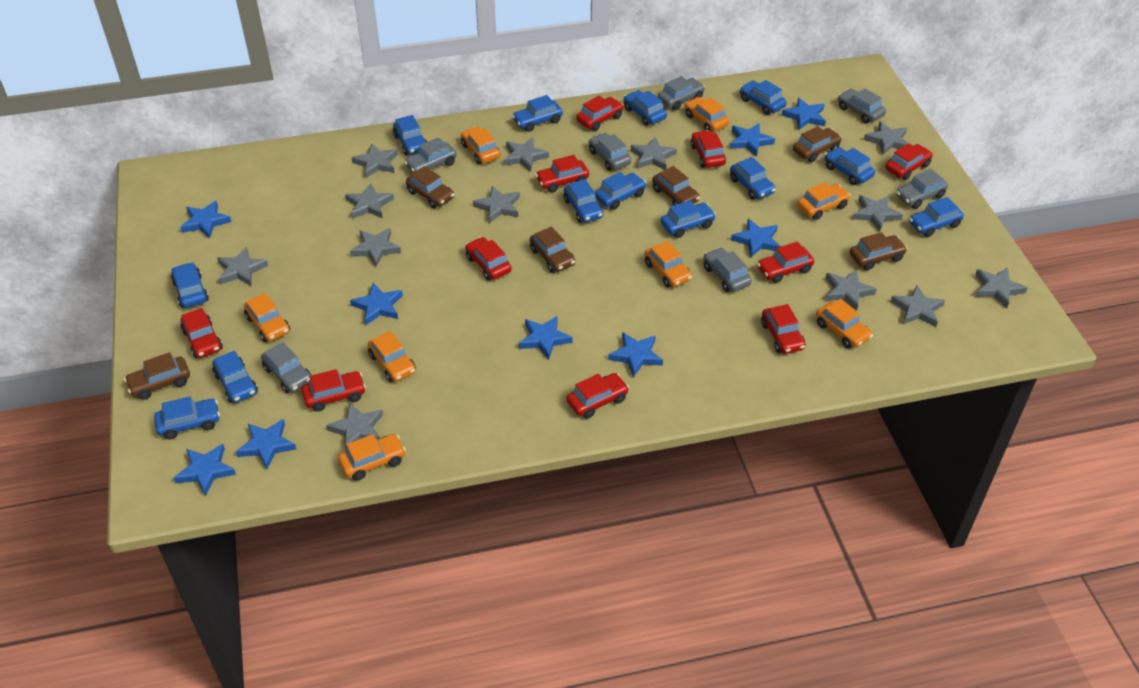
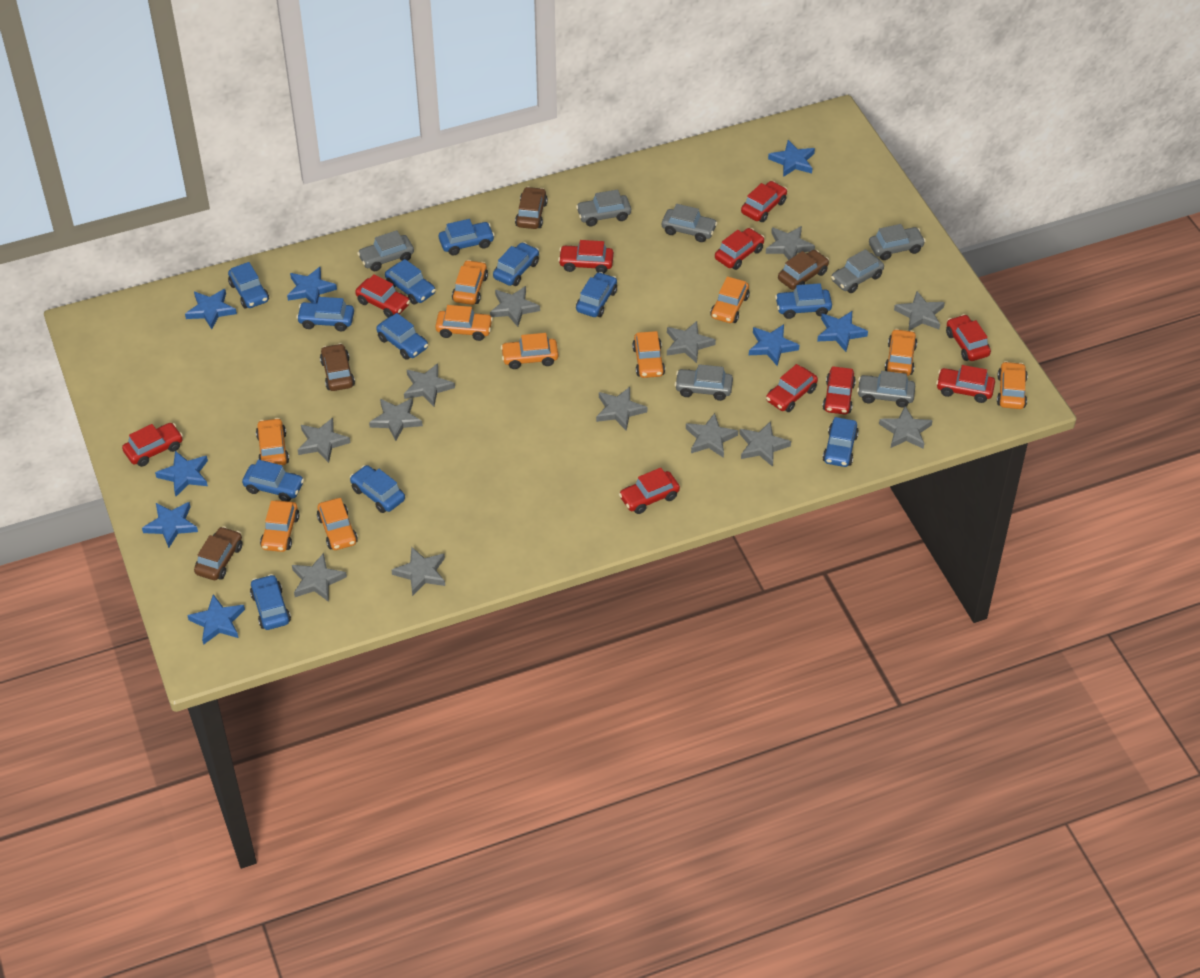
blue car: 13 -> 12
blue star: 9 -> 8
brown car: 6 -> 4
orange car: 8 -> 10

